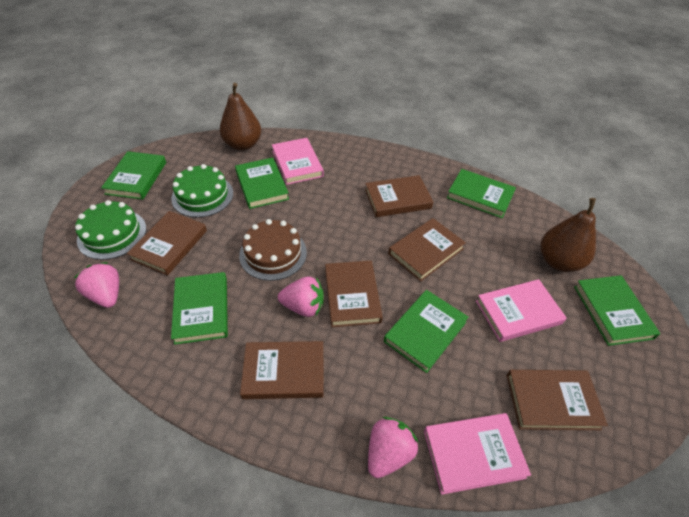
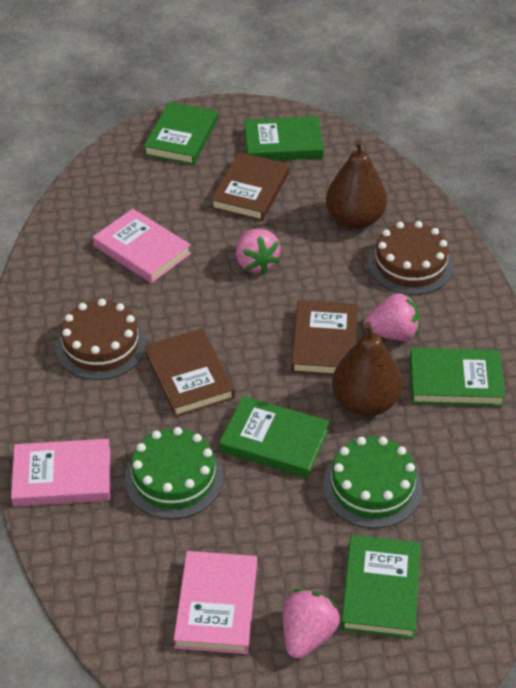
brown book: 6 -> 3
brown cake: 1 -> 2
green book: 6 -> 5

